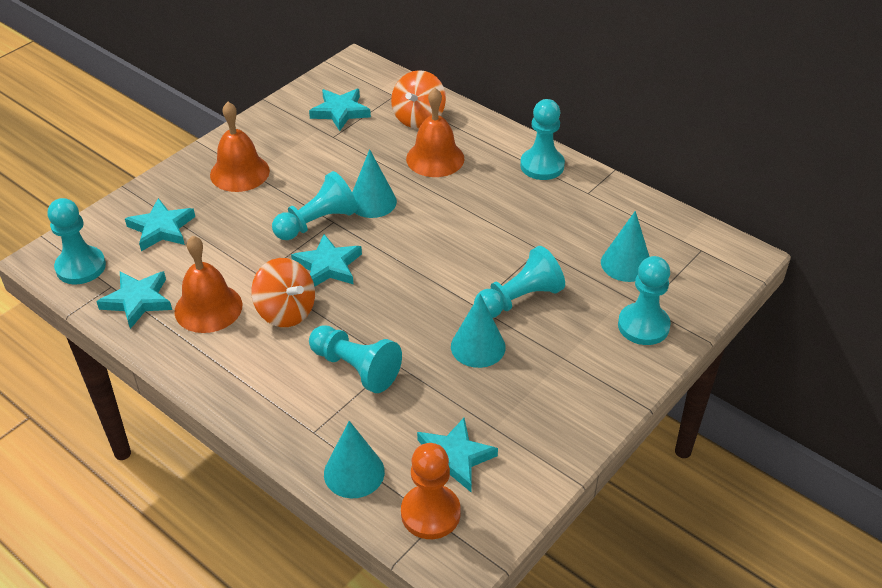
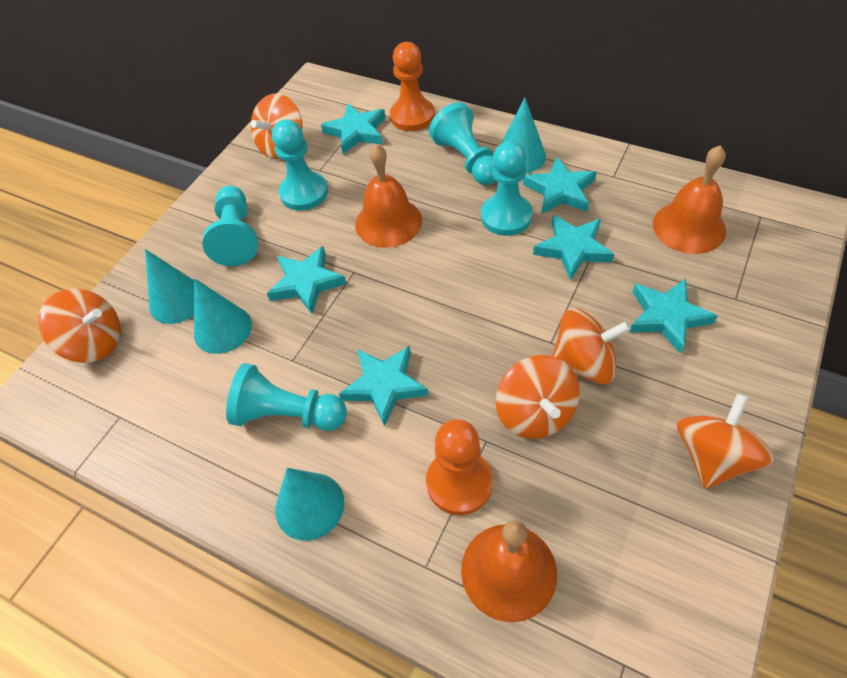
orange pawn: 1 -> 2
orange spinning top: 2 -> 5
turquoise pawn: 6 -> 5
turquoise star: 5 -> 6

